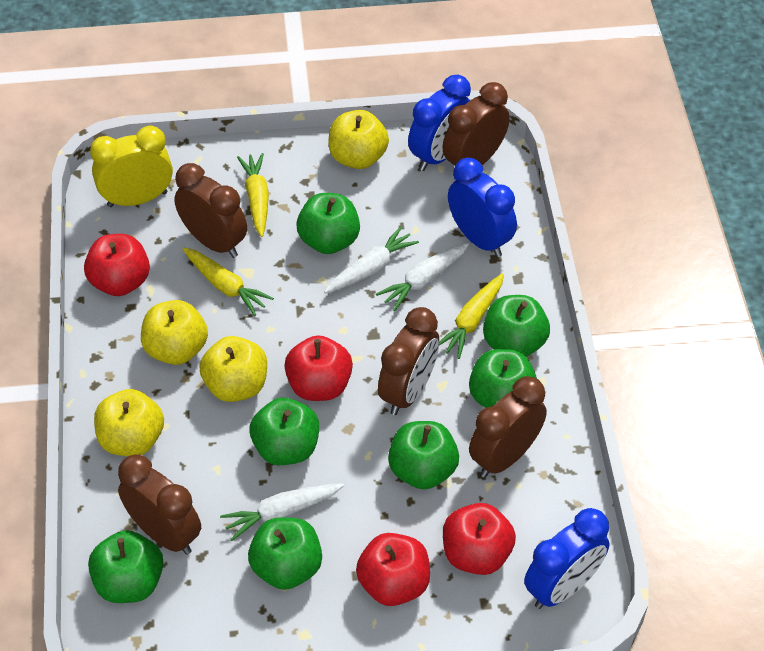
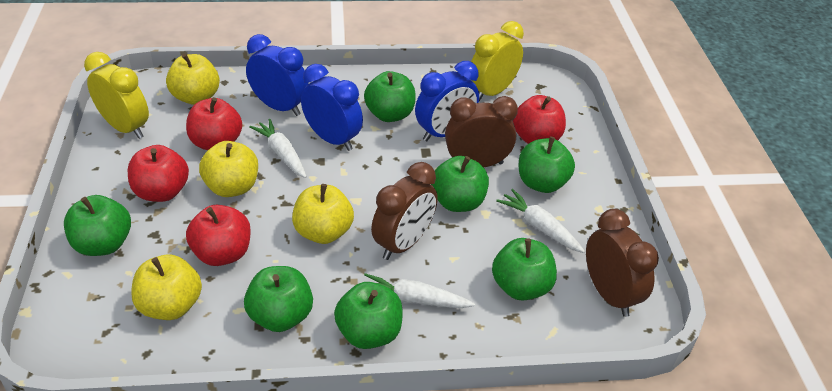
brown clock: 5 -> 3
yellow carrot: 3 -> 0
yellow clock: 1 -> 2

